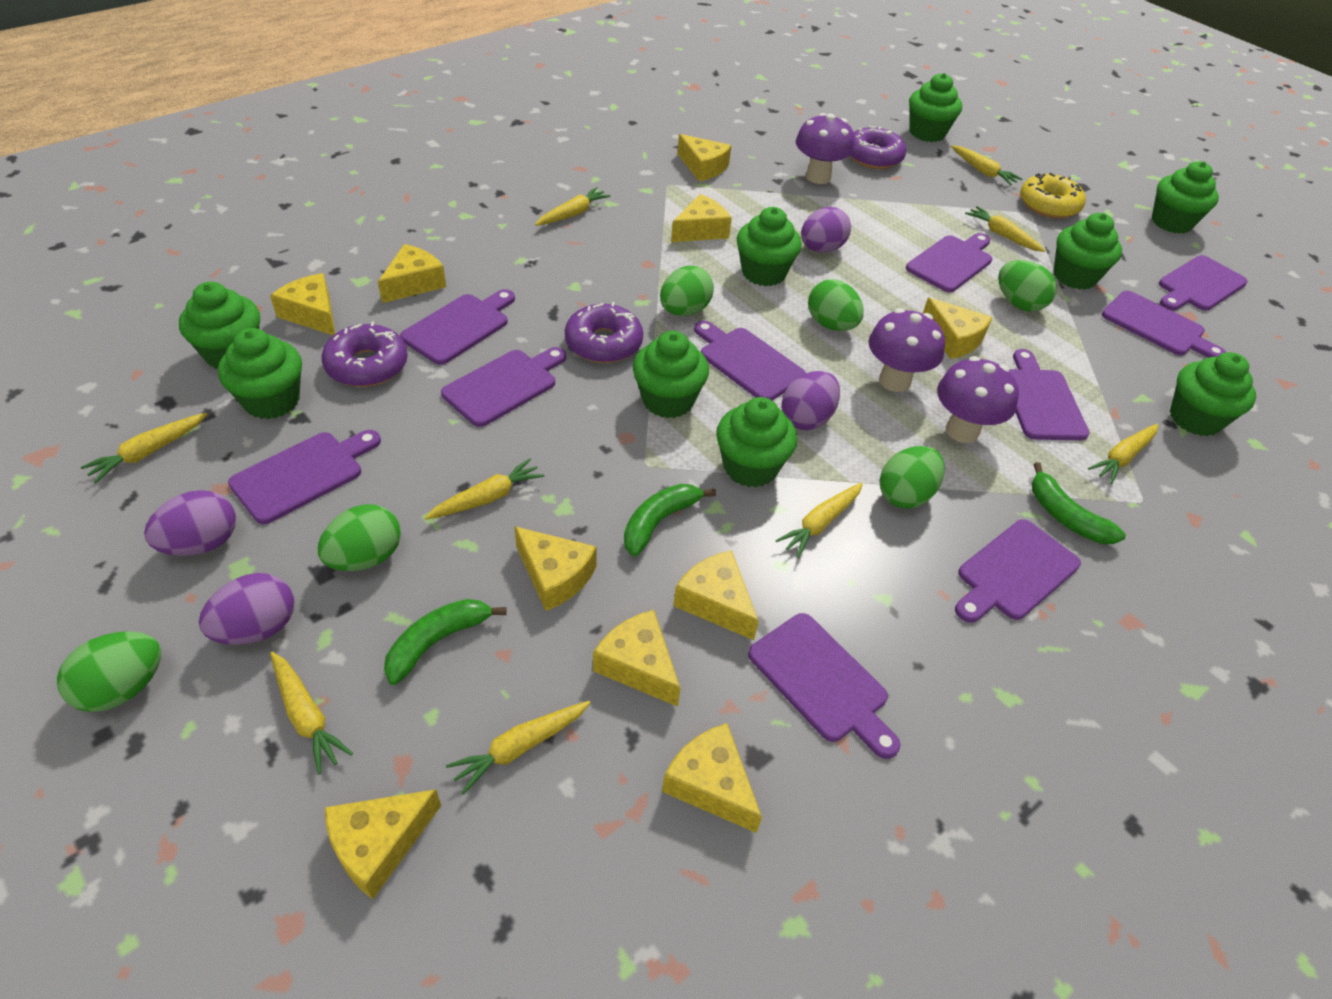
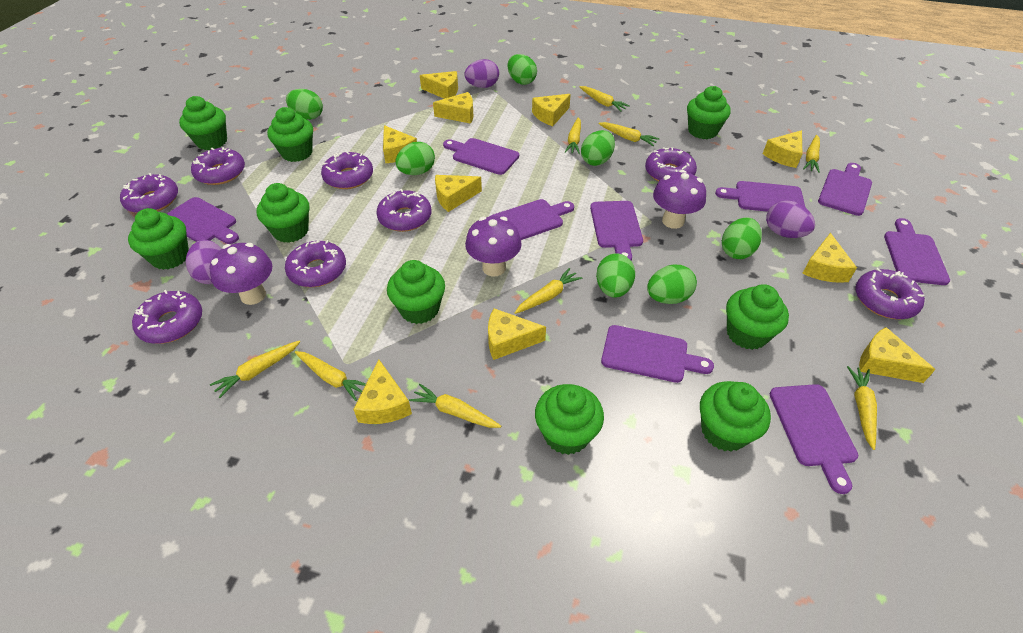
green banana: 3 -> 0
green egg: 6 -> 7
purple cutting board: 10 -> 9
purple donut: 3 -> 8
purple egg: 4 -> 3
yellow donut: 1 -> 0

